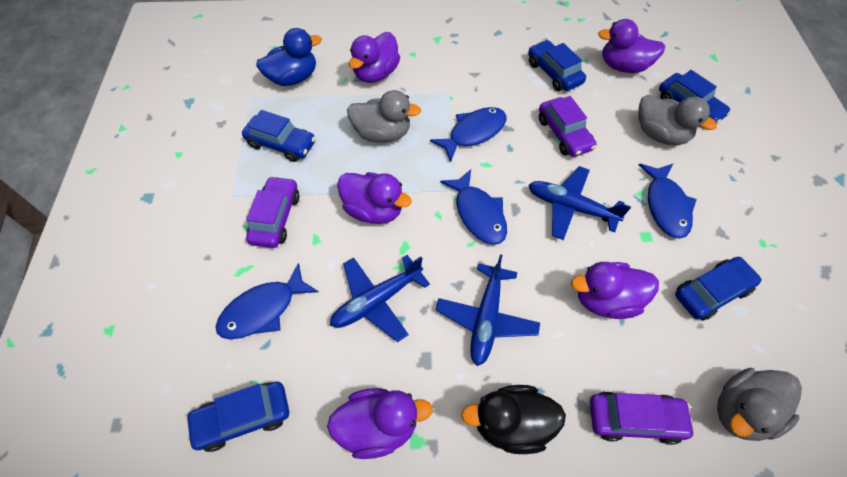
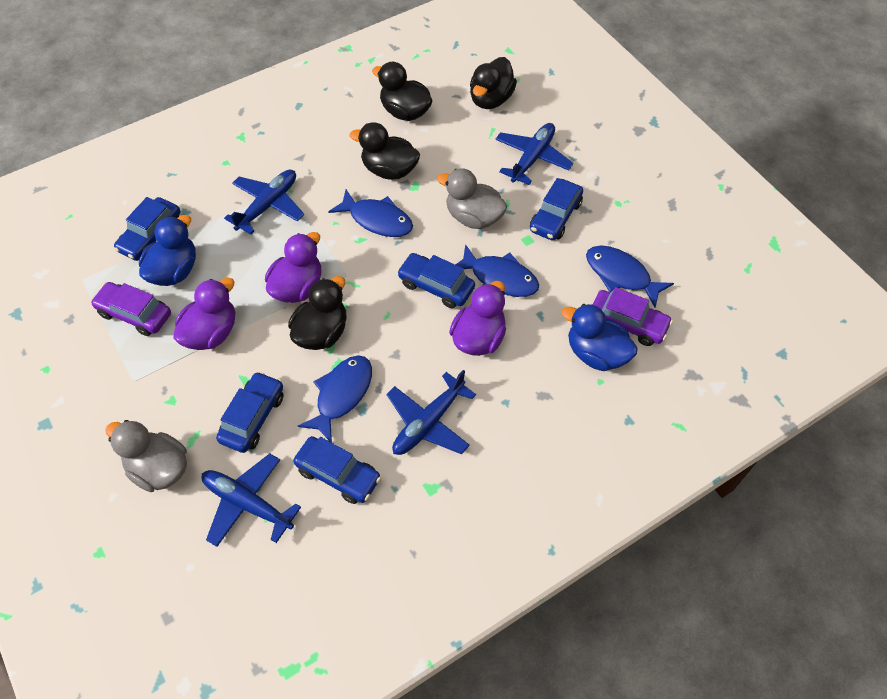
black duck: 1 -> 4
blue duck: 1 -> 2
blue plane: 3 -> 4
grey duck: 3 -> 2
purple car: 3 -> 2
purple duck: 5 -> 3

